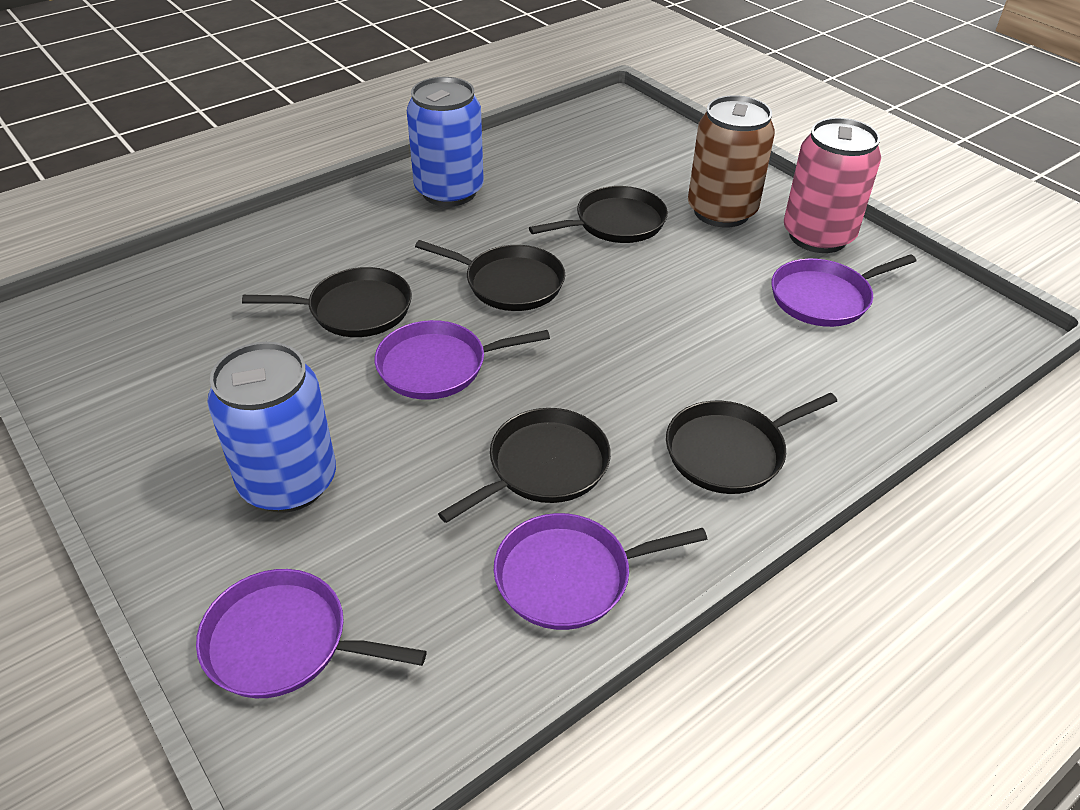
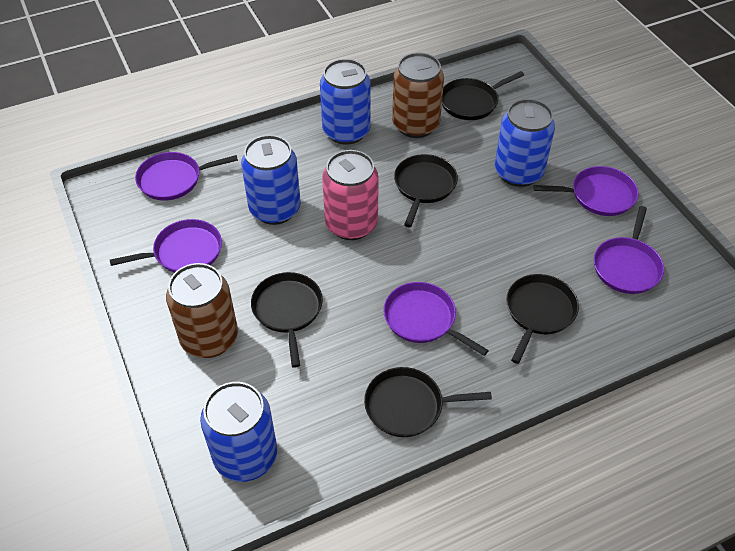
blue can: 2 -> 4
brown can: 1 -> 2
purple pan: 4 -> 5

